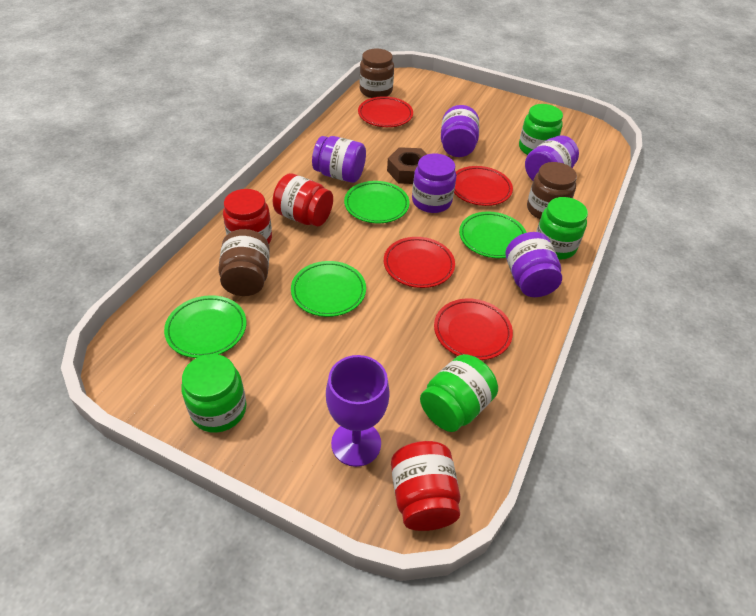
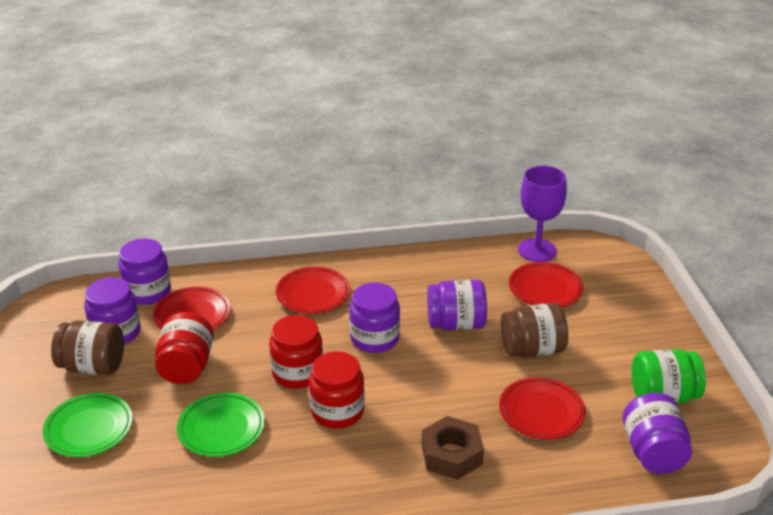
brown jar: 3 -> 2
green jar: 4 -> 1
green plate: 4 -> 2

